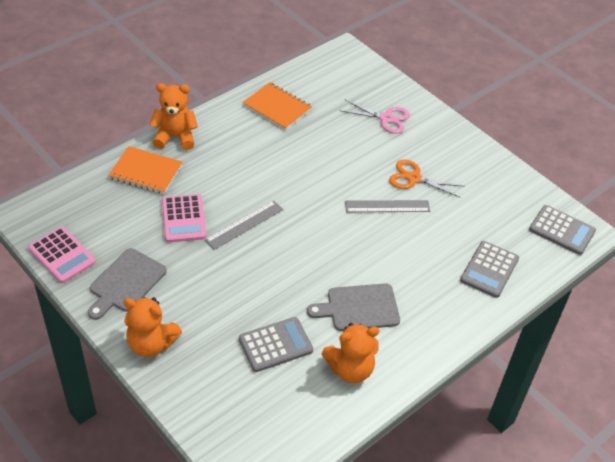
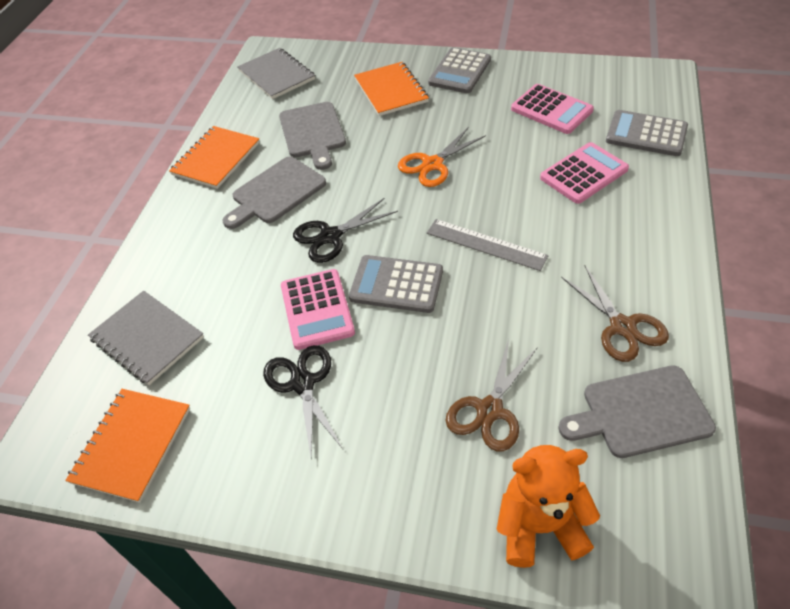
black scissors: 0 -> 2
brown scissors: 0 -> 2
grey cutting board: 2 -> 3
grey notebook: 0 -> 2
grey ruler: 2 -> 1
orange notebook: 2 -> 3
orange teddy bear: 3 -> 1
pink calculator: 2 -> 3
pink scissors: 1 -> 0

